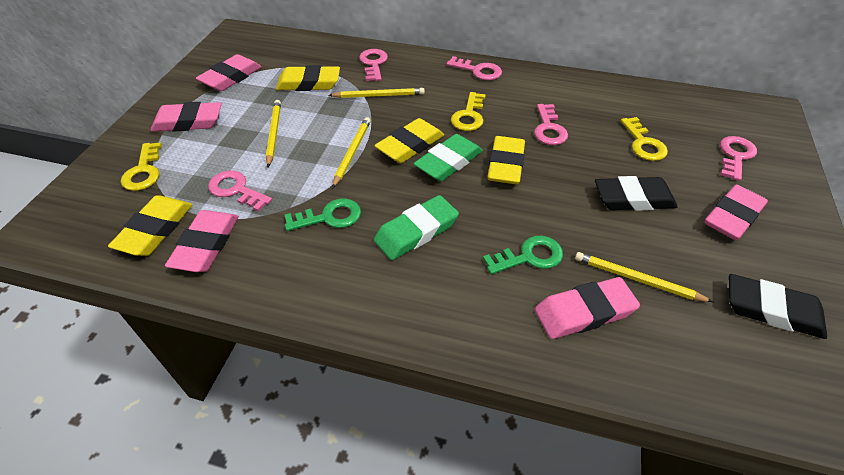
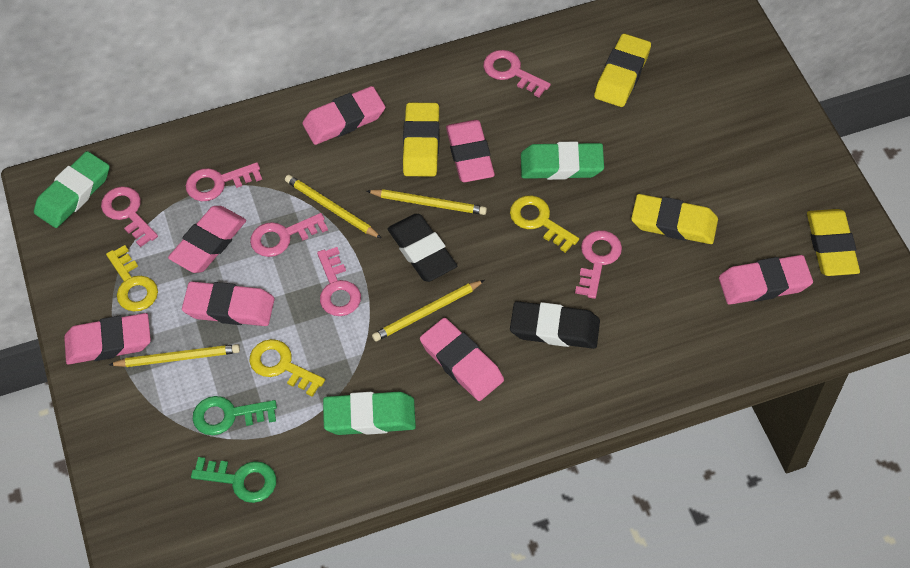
green eraser: 2 -> 3
pink eraser: 5 -> 7
pink key: 5 -> 6

